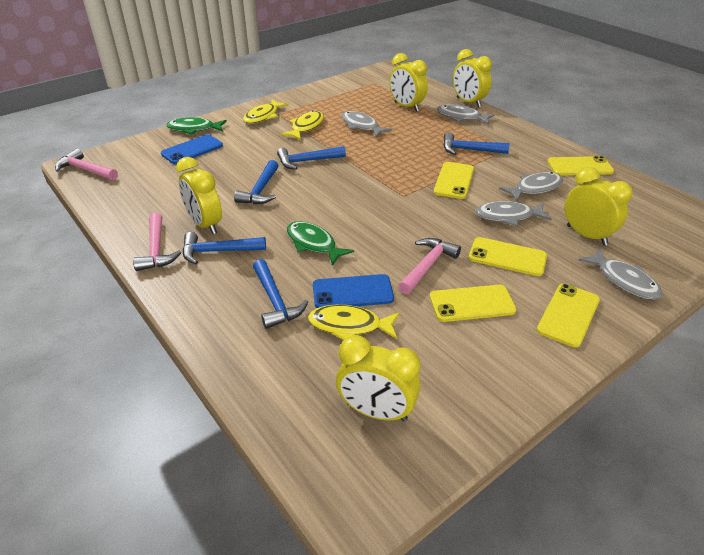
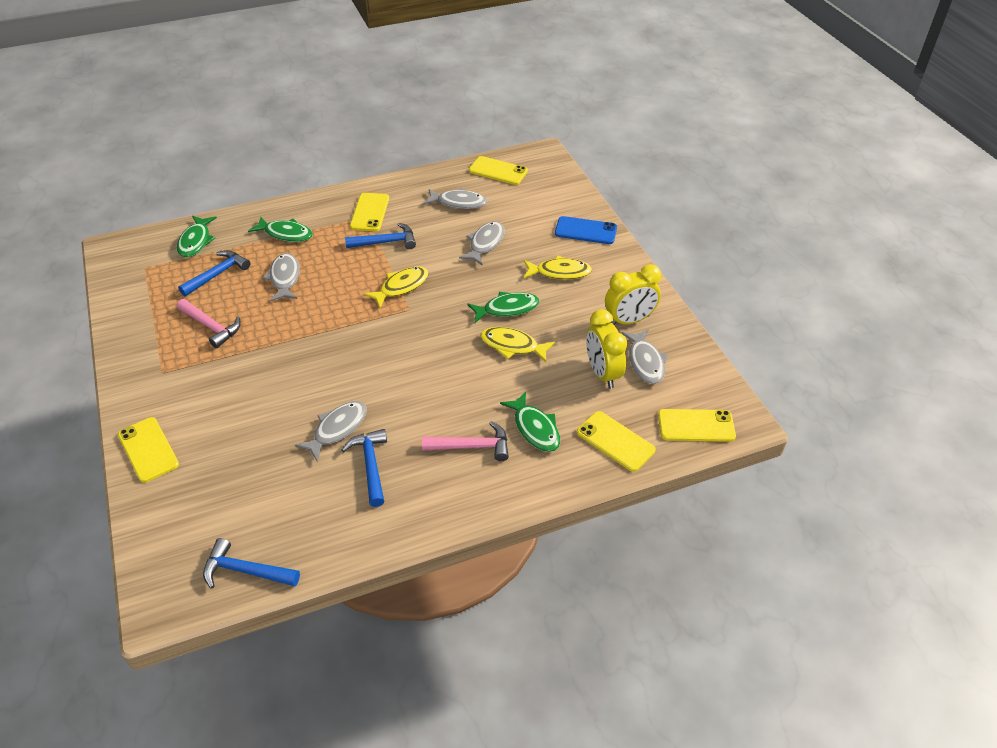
blue hammer: 5 -> 4
blue phone: 2 -> 1
green fish: 2 -> 4
pink hammer: 3 -> 2
yellow clock: 5 -> 2

